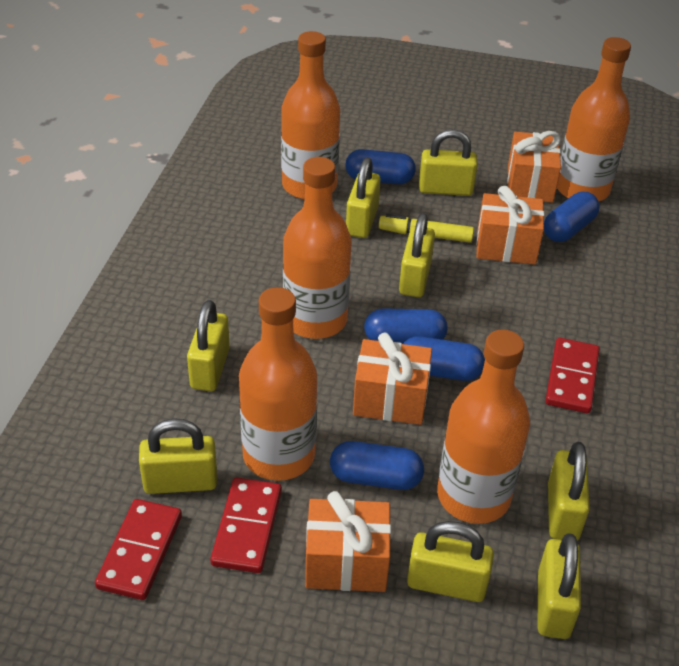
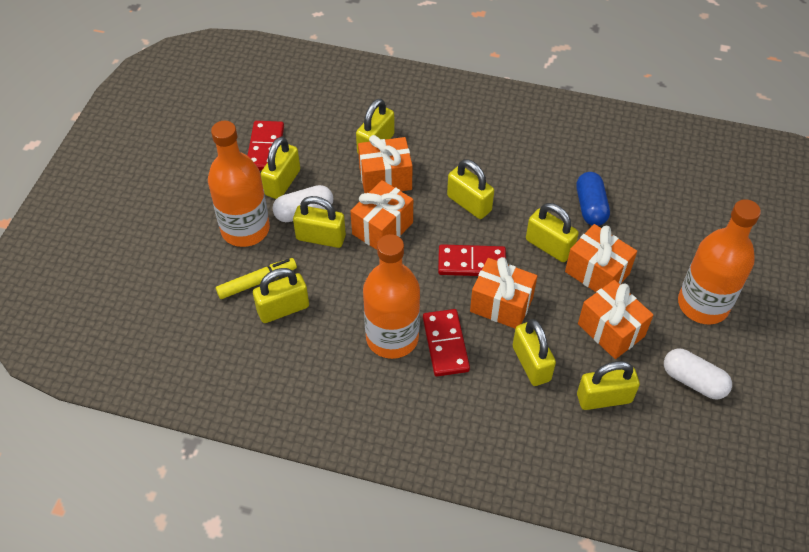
blue capsule: 5 -> 1
orange bottle: 5 -> 3
orange gift: 4 -> 5
white capsule: 0 -> 2

